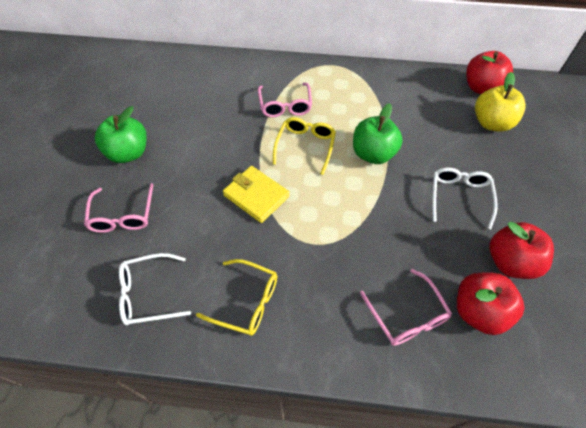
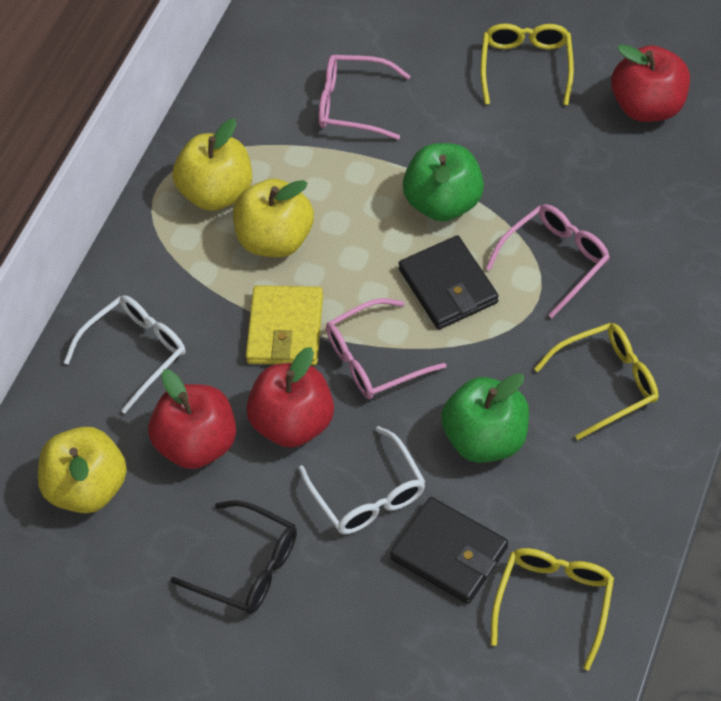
black glasses: 0 -> 1
black wallet: 0 -> 2
yellow apple: 1 -> 3
yellow glasses: 2 -> 3

